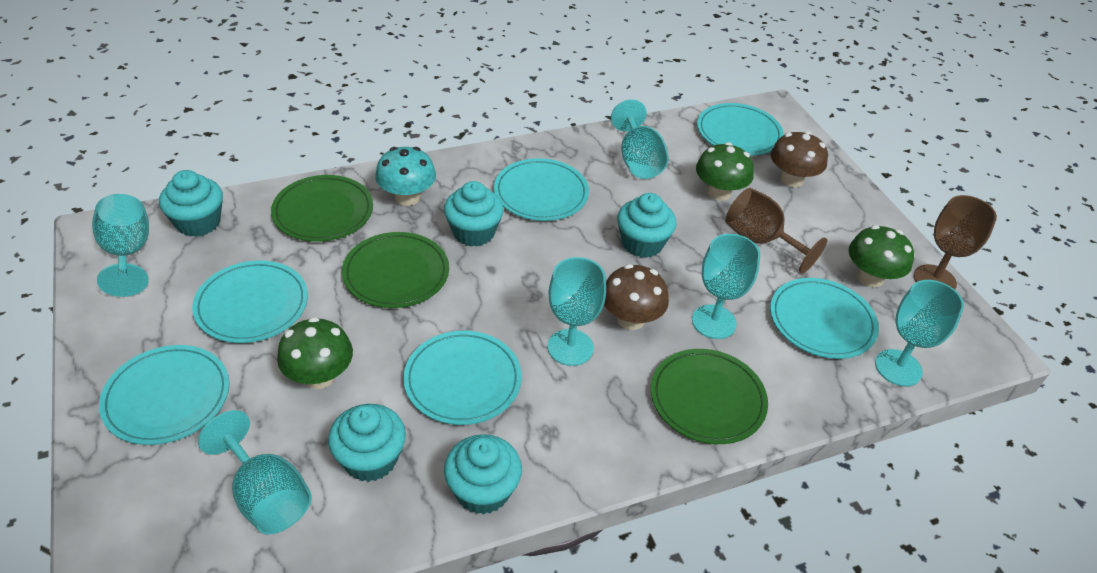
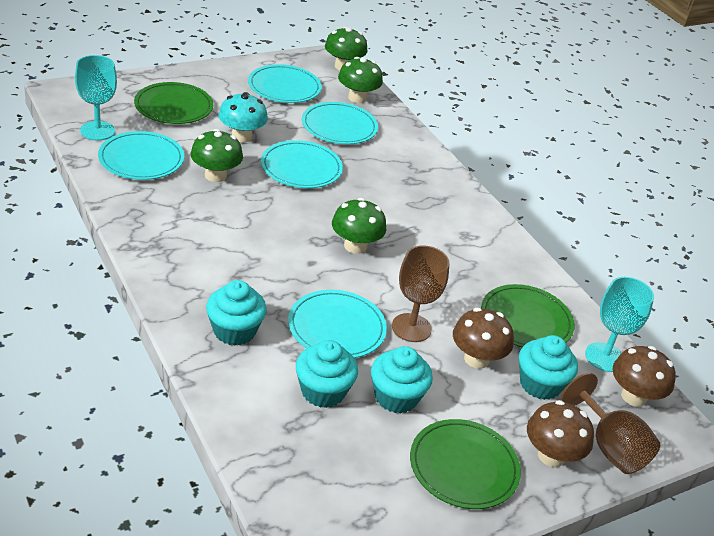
brown mushroom: 2 -> 3
green mushroom: 3 -> 4
turquoise cupcake: 5 -> 4
turquoise goblet: 6 -> 2
turquoise plate: 6 -> 5

